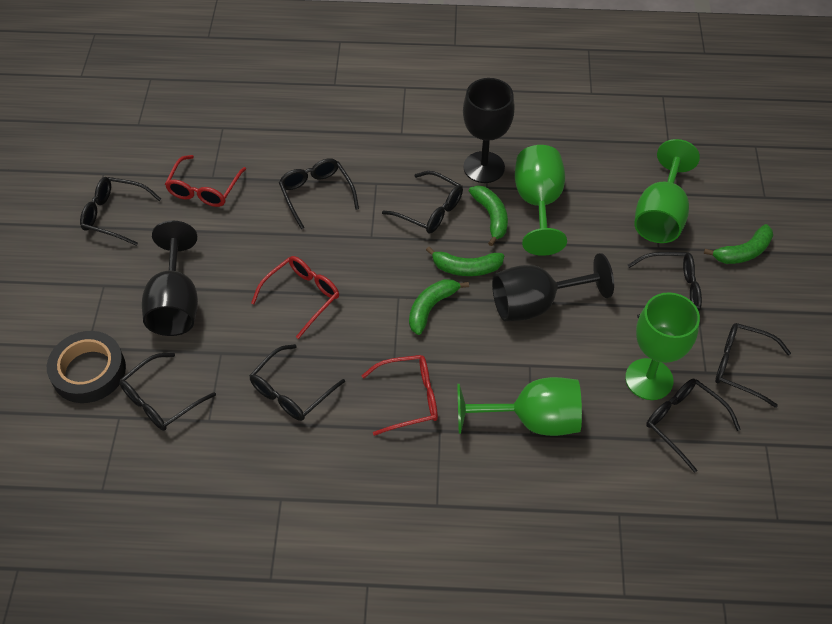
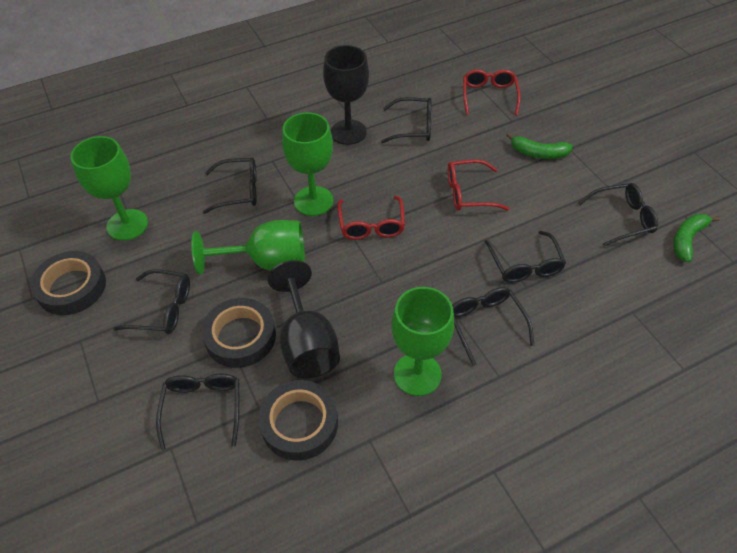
black glasses: 8 -> 7
black goblet: 3 -> 2
black tape: 1 -> 3
green banana: 4 -> 2

